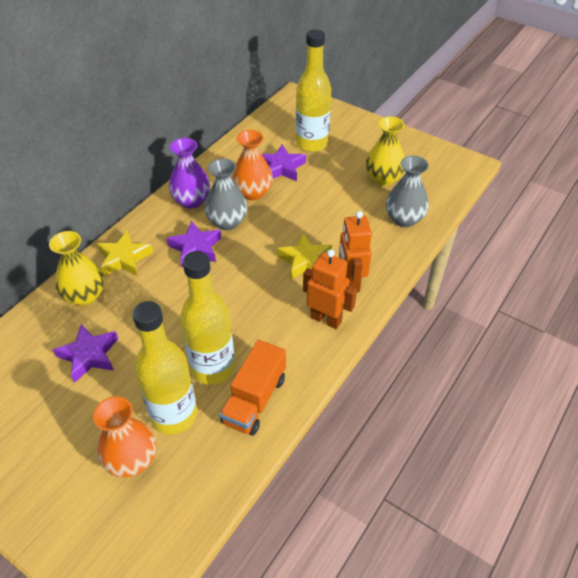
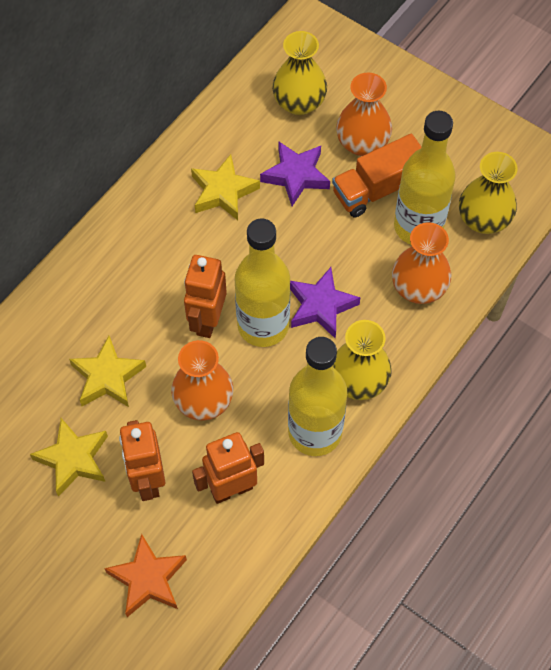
grey vase: 2 -> 0
orange robot: 2 -> 3
orange star: 0 -> 1
orange vase: 2 -> 3
purple star: 3 -> 2
purple vase: 1 -> 0
yellow star: 2 -> 3
yellow vase: 2 -> 3

